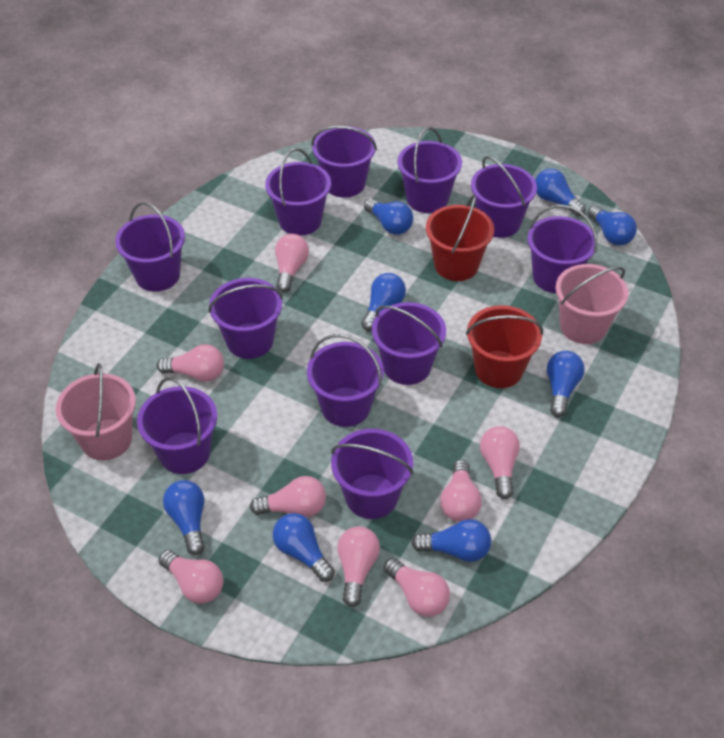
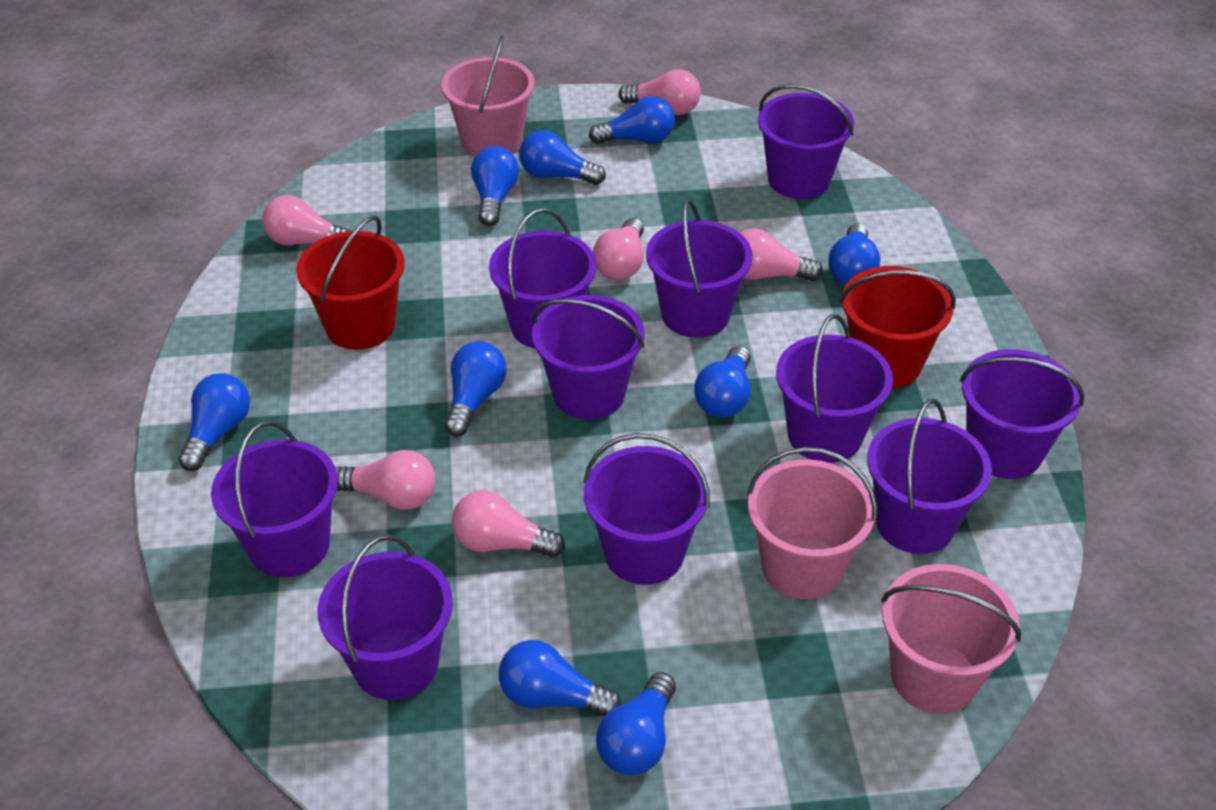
blue light bulb: 8 -> 9
pink bucket: 2 -> 3
pink light bulb: 8 -> 6
purple bucket: 11 -> 10

